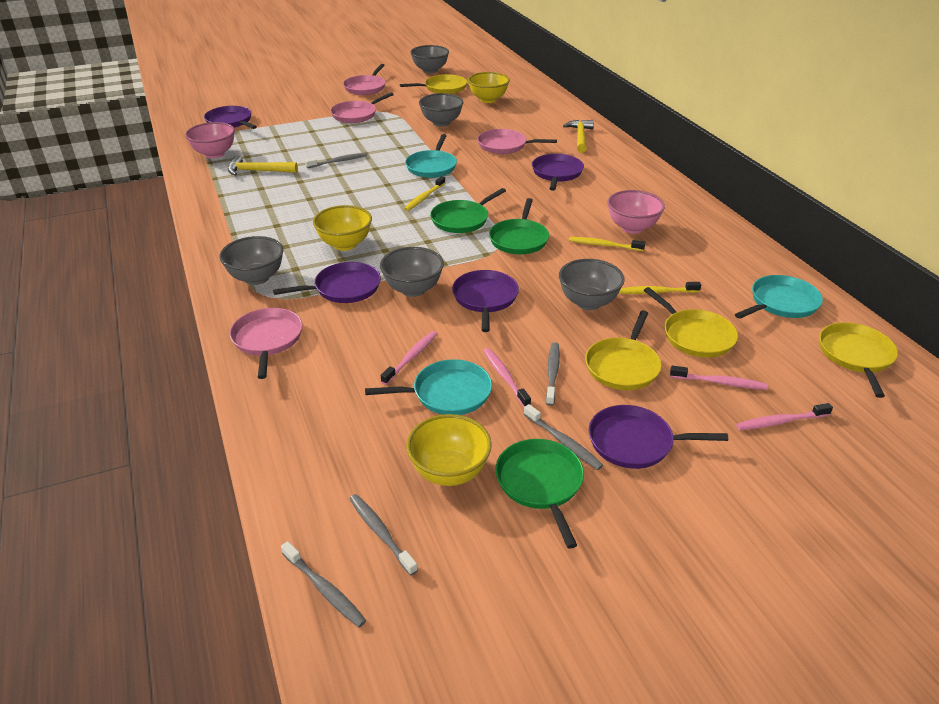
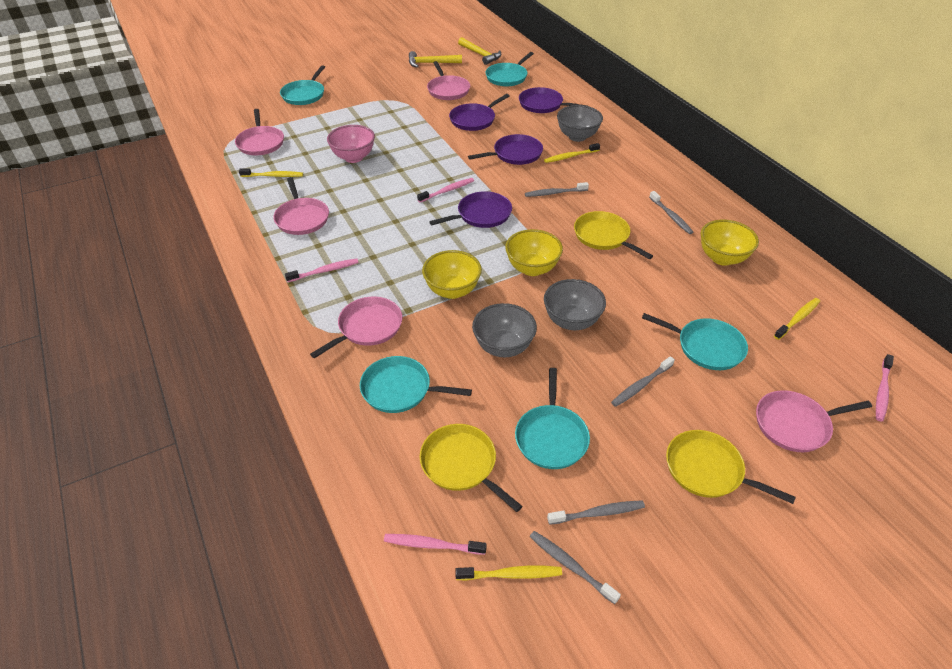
green pan: 3 -> 0
grey bowl: 5 -> 3
pink bowl: 2 -> 1
pink pan: 4 -> 5
purple pan: 5 -> 4
turquoise pan: 3 -> 5
yellow pan: 4 -> 3
yellow toothbrush: 3 -> 4

